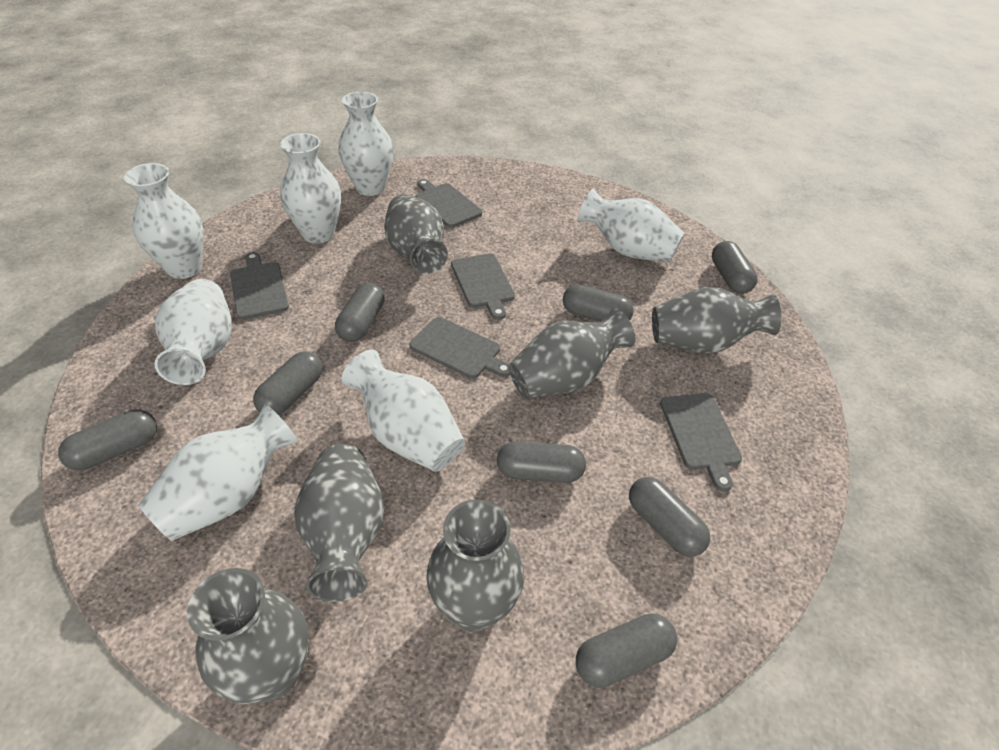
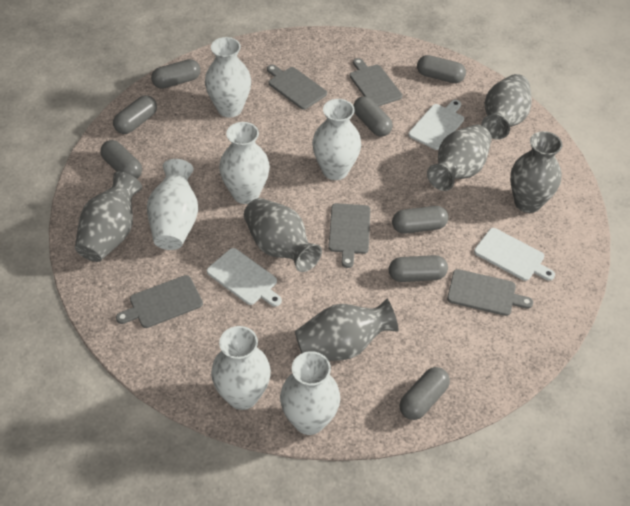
white cutting board: 0 -> 3
white vase: 7 -> 6

